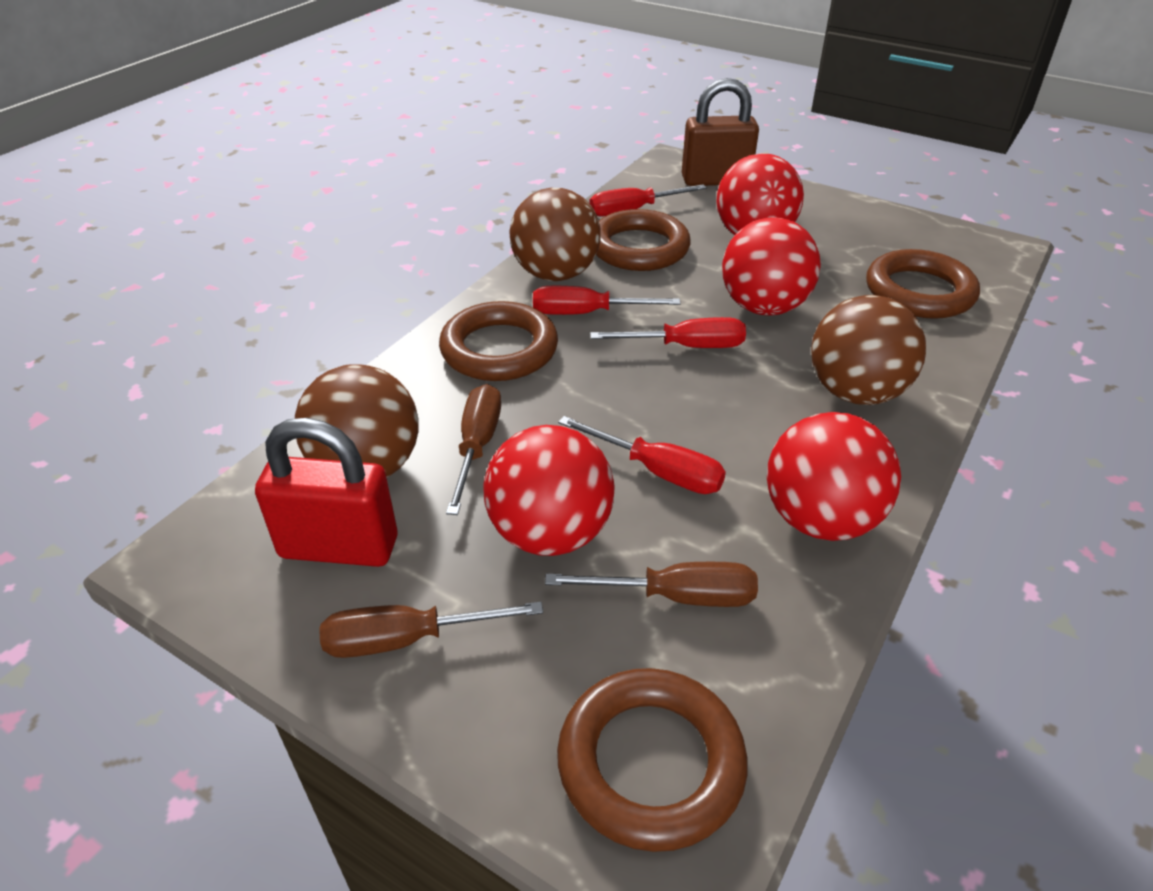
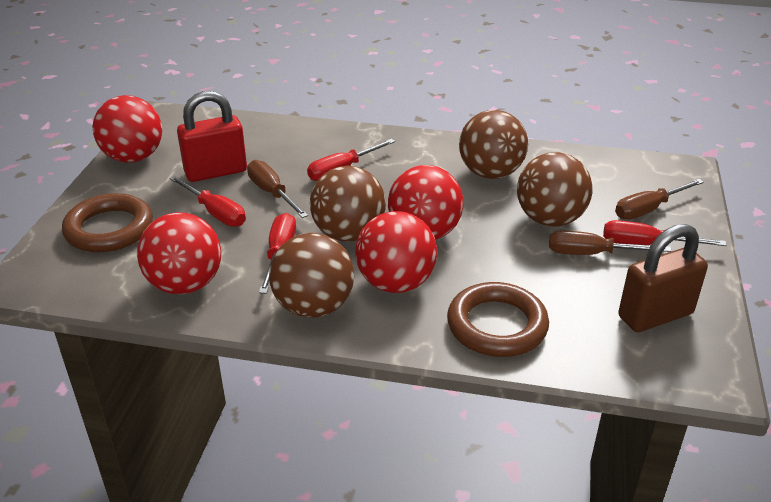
brown ball: 3 -> 4
brown ring: 4 -> 2

